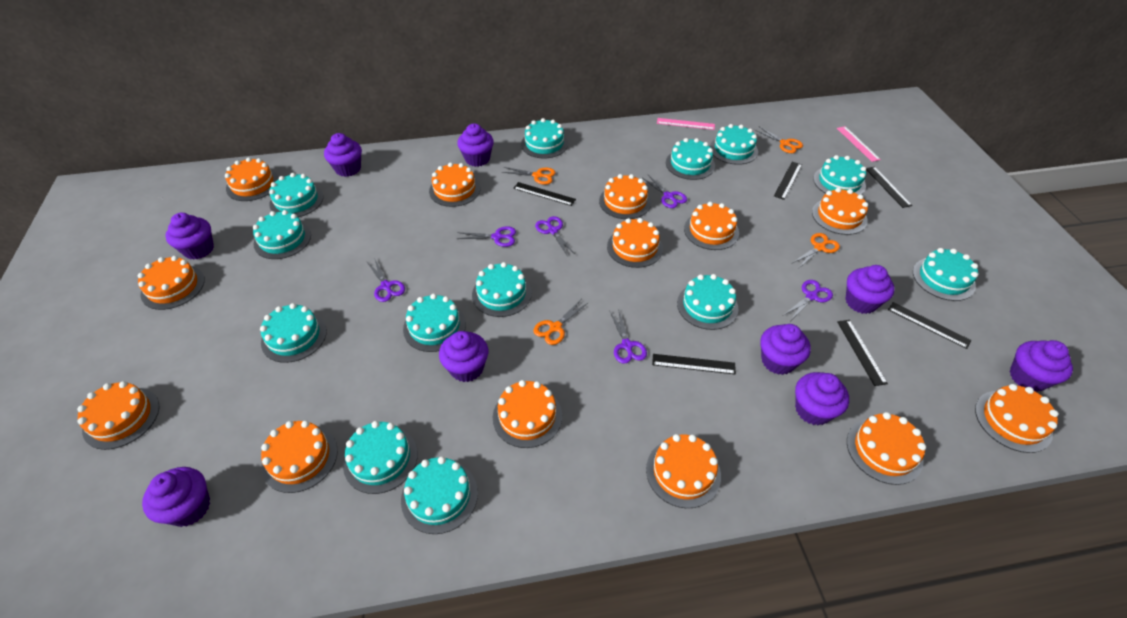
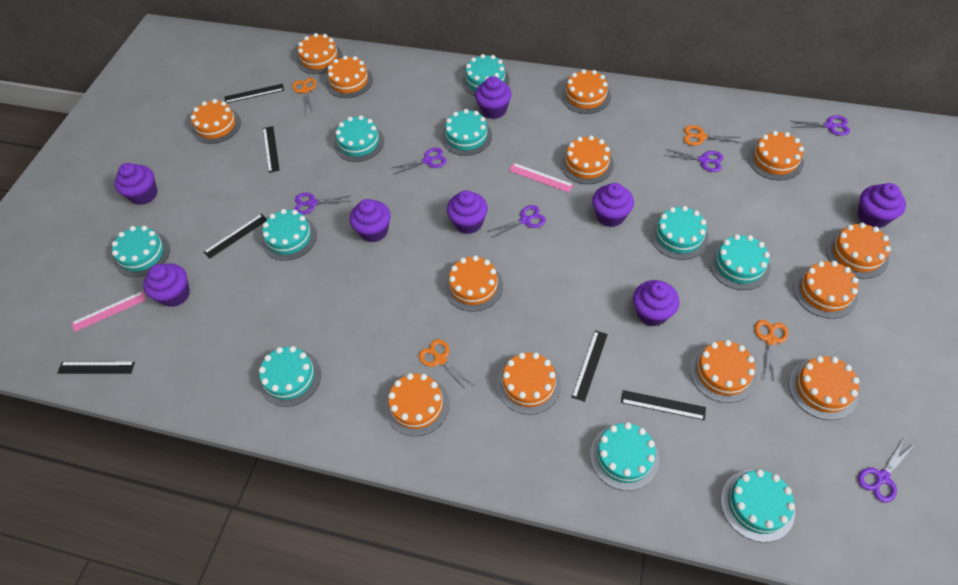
purple cupcake: 9 -> 8
turquoise cake: 13 -> 10

